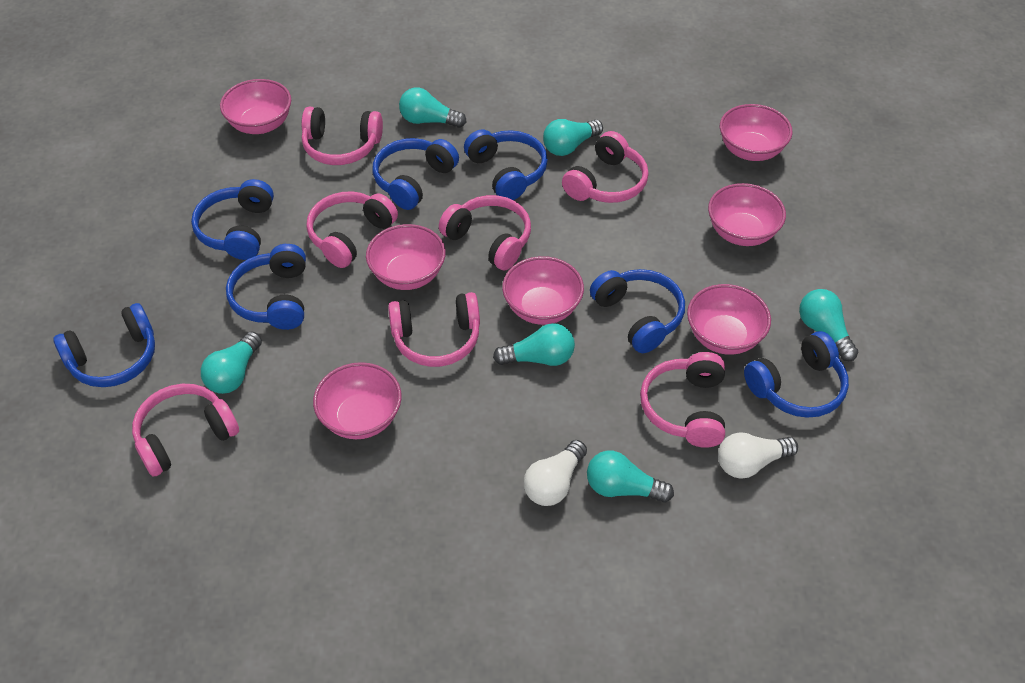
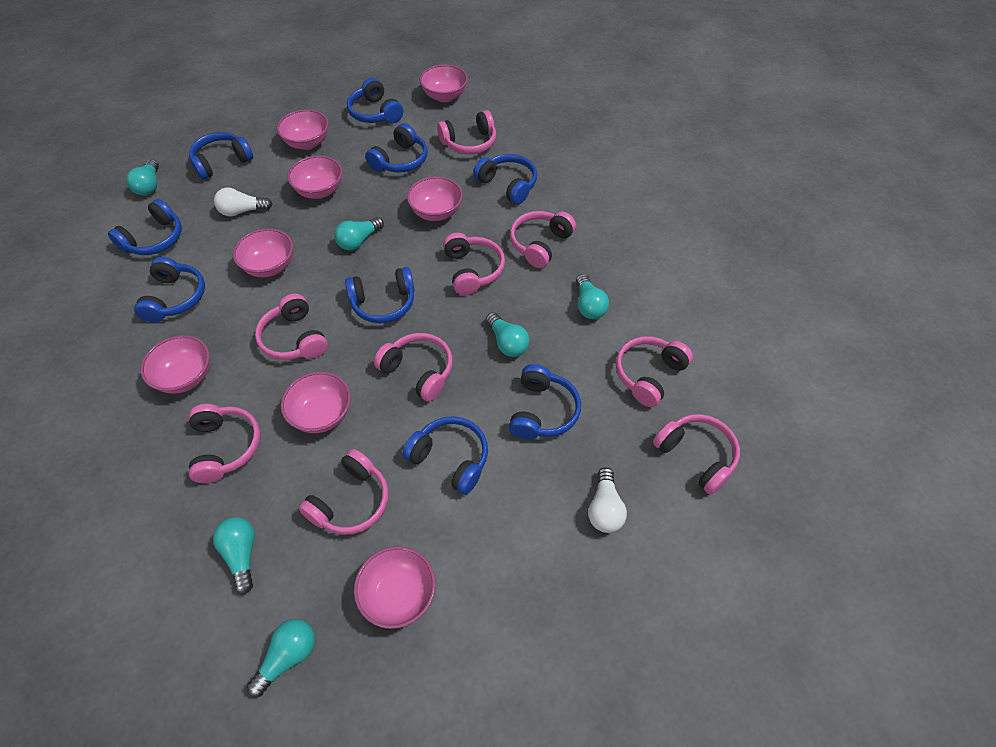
blue headphones: 7 -> 9
pink bowl: 7 -> 8
pink headphones: 7 -> 9

